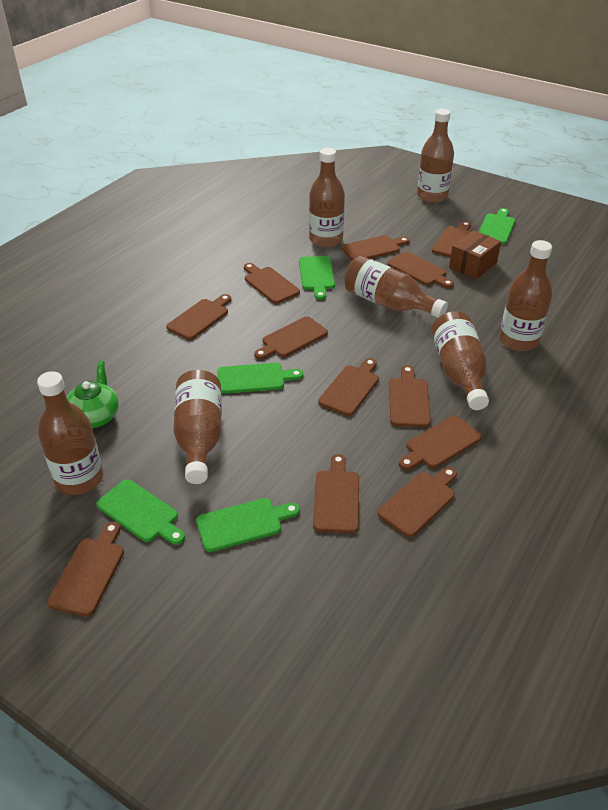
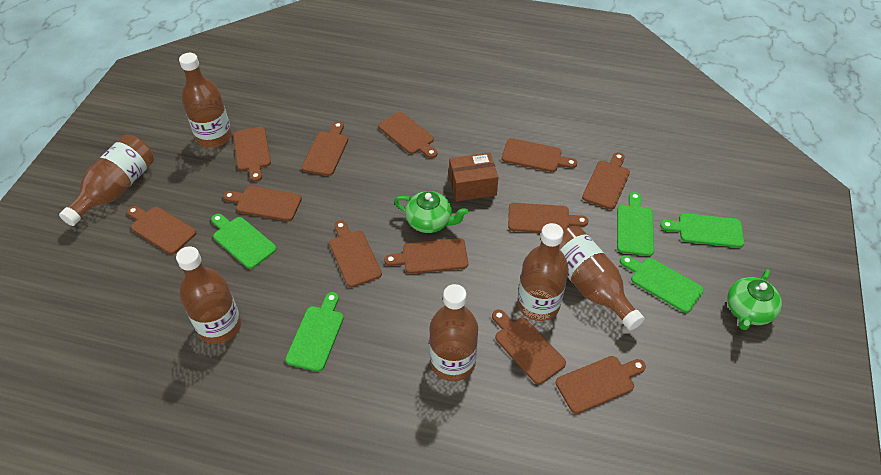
brown bottle: 7 -> 6
green teapot: 1 -> 2

